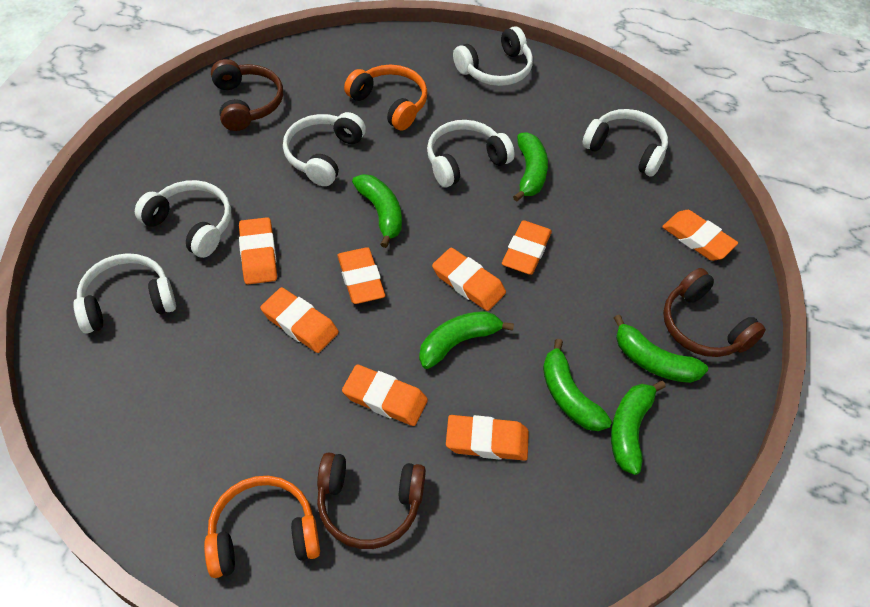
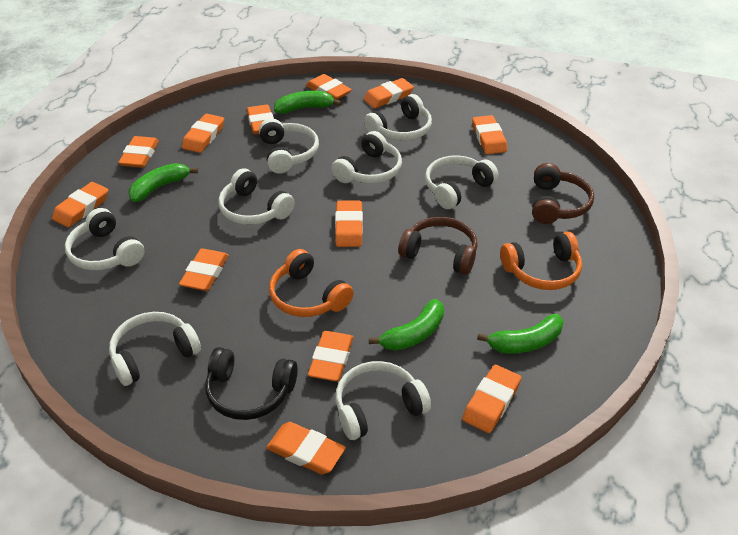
black headphones: 0 -> 1
brown headphones: 3 -> 2
green banana: 6 -> 4
orange eraser: 8 -> 12
white headphones: 6 -> 8

